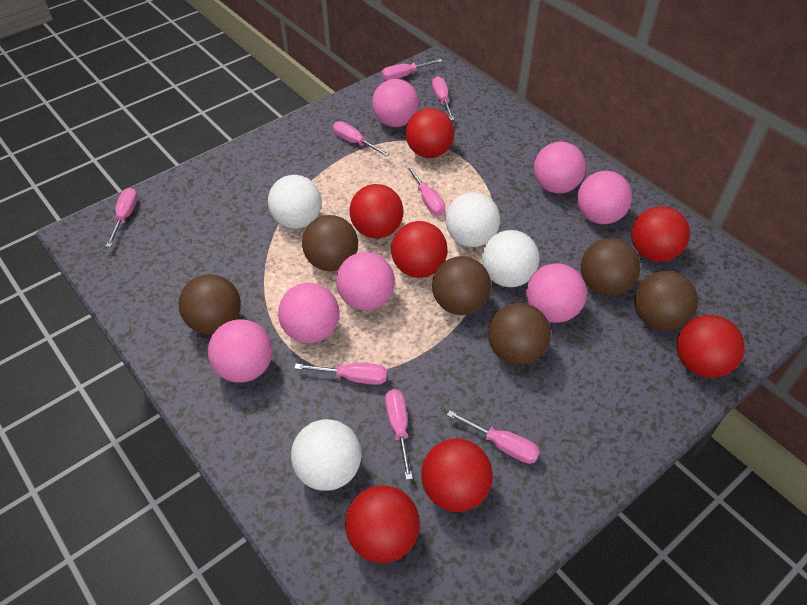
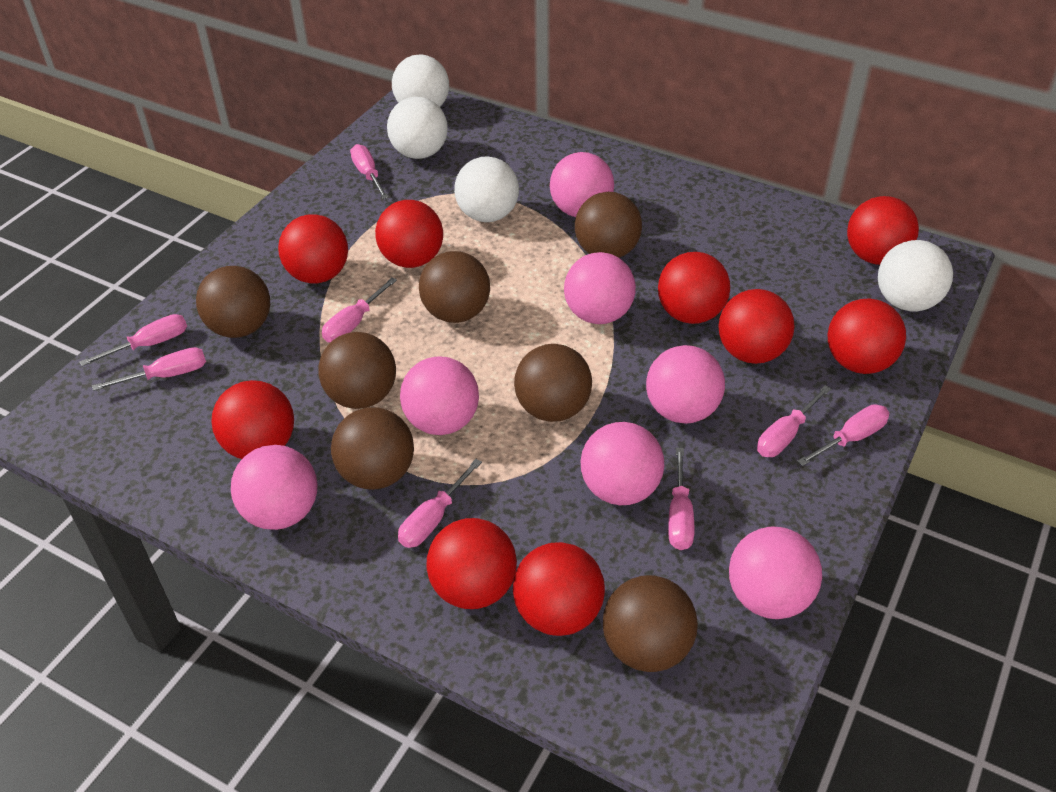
brown ball: 6 -> 7
red ball: 7 -> 9

